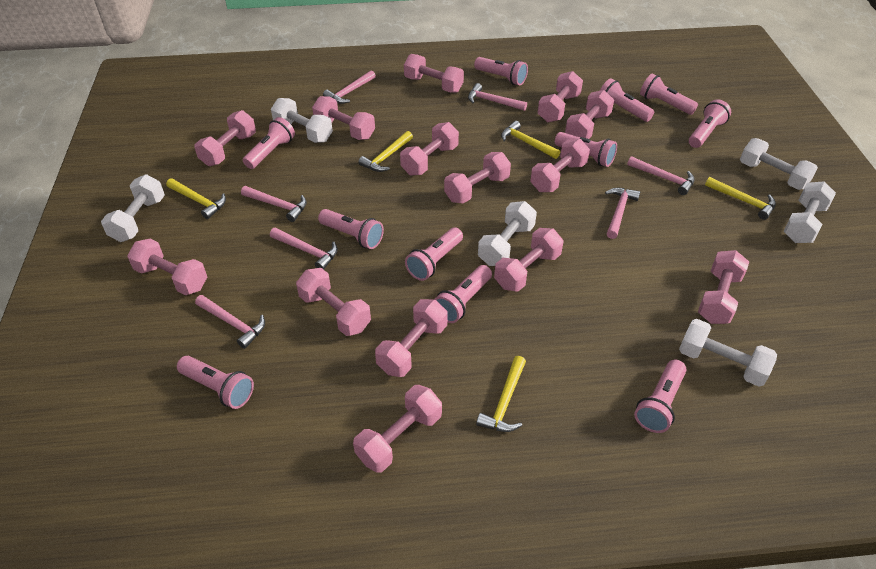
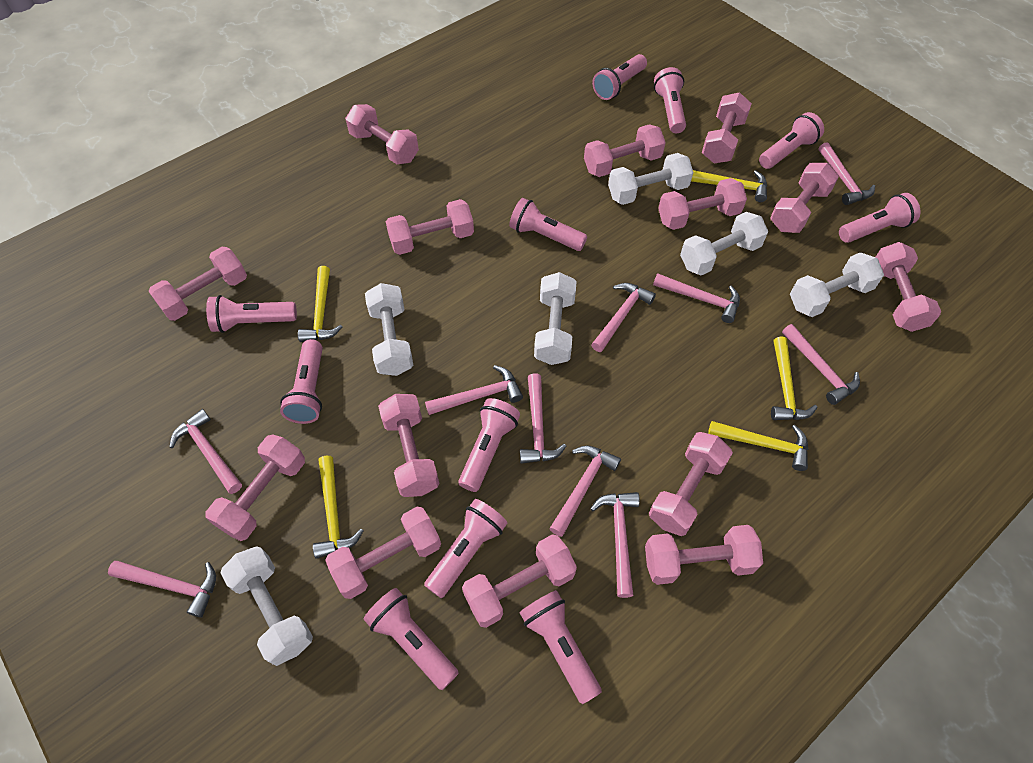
pink hammer: 7 -> 10

